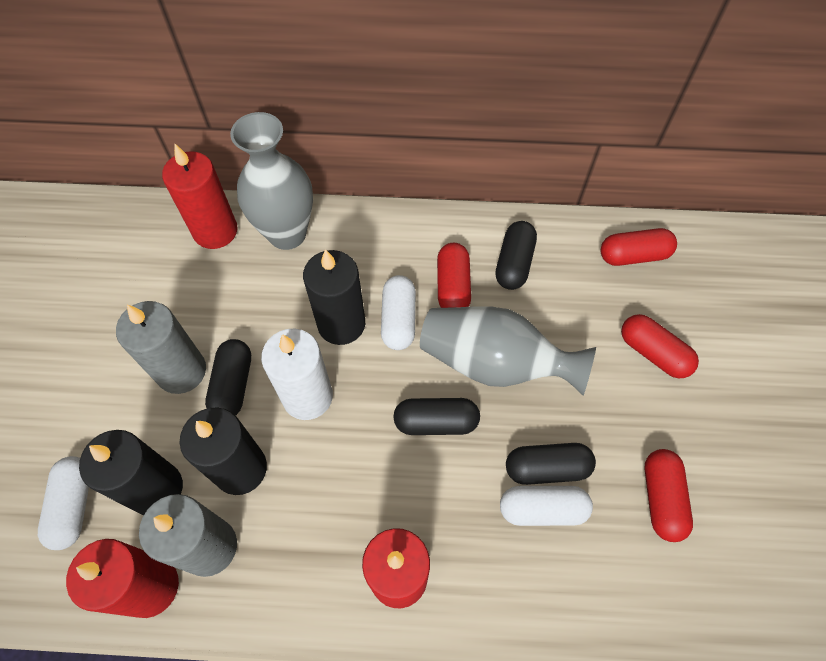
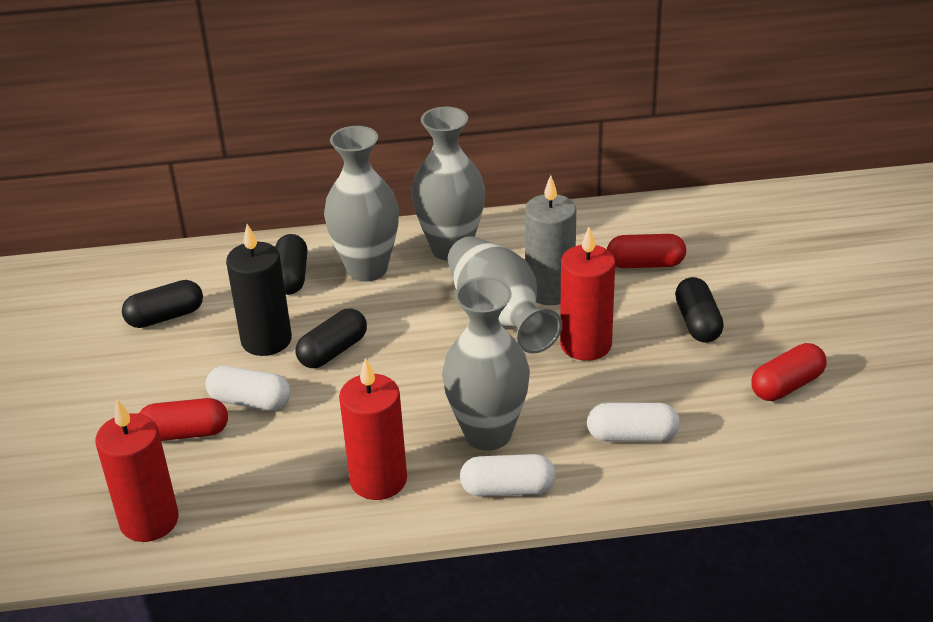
black candle: 3 -> 1
grey candle: 2 -> 1
grey vase: 2 -> 4
red capsule: 4 -> 3
white candle: 1 -> 0

